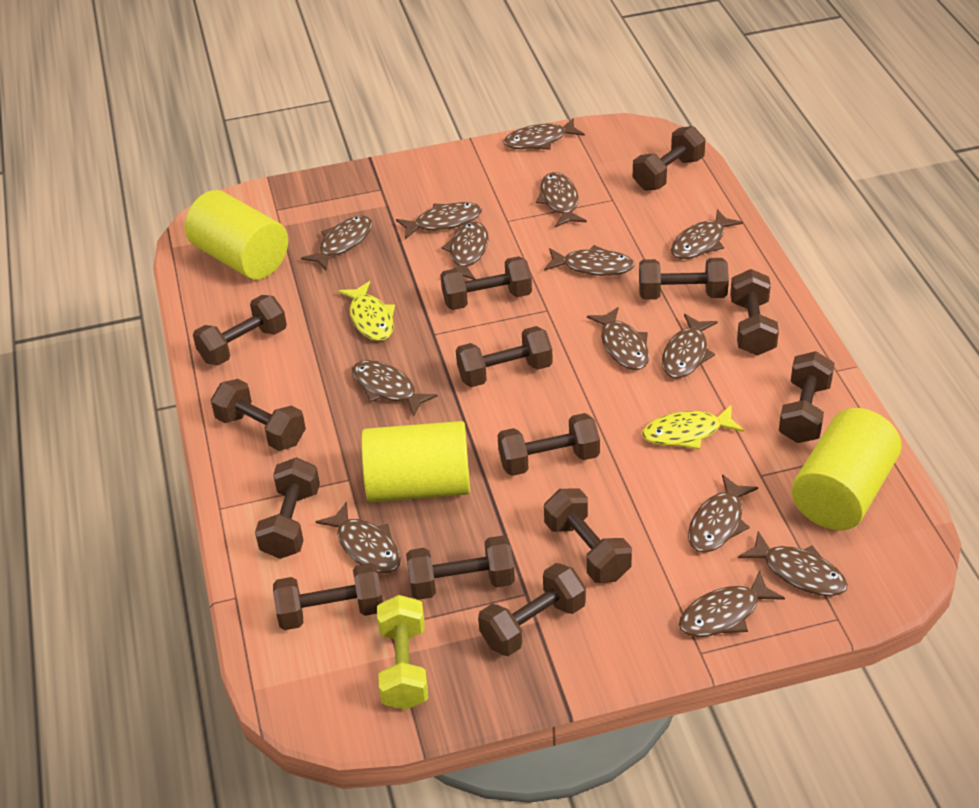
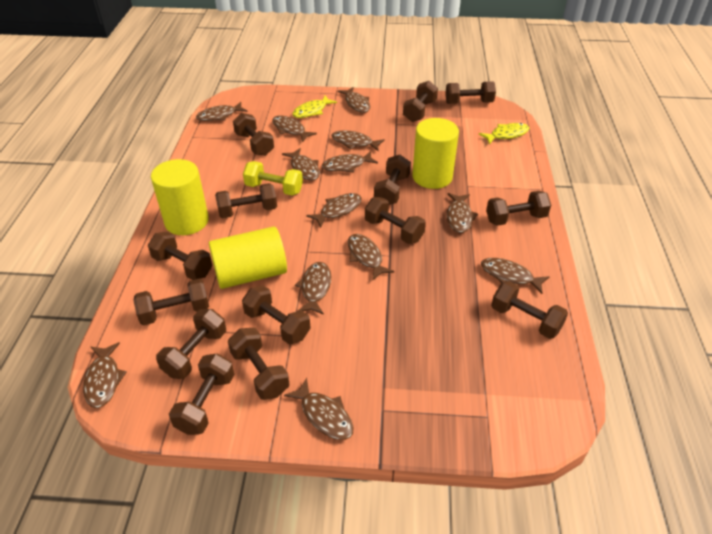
brown fish: 14 -> 13

